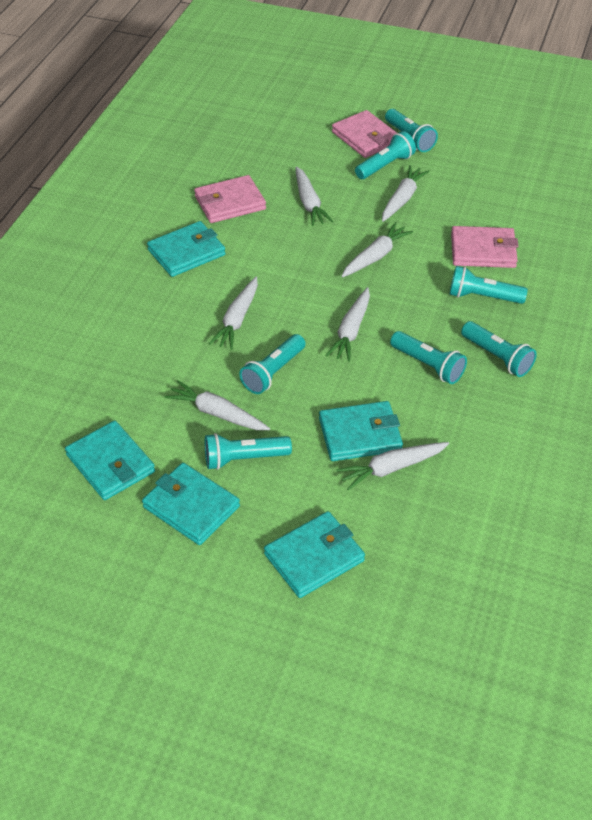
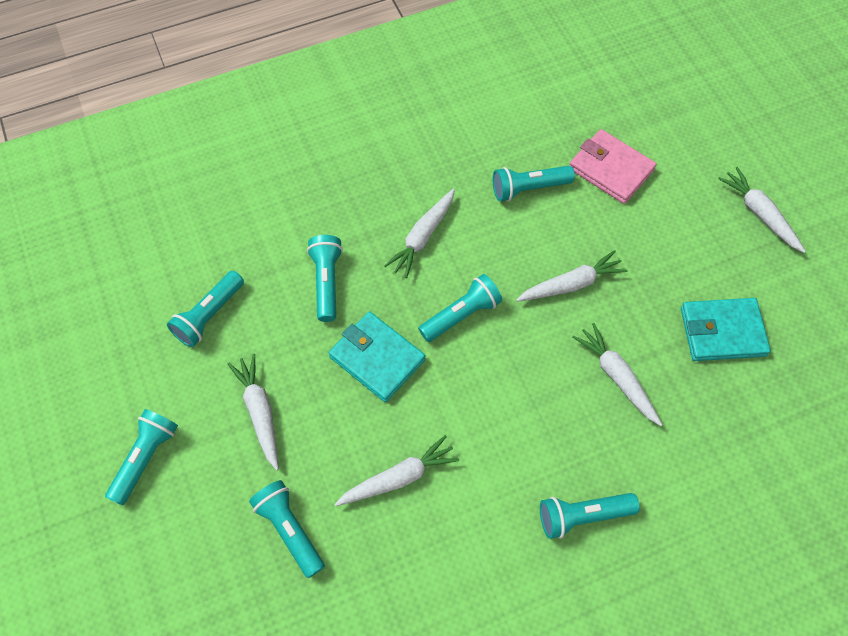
pink wallet: 3 -> 1
turquoise wallet: 5 -> 2
white carrot: 7 -> 6

